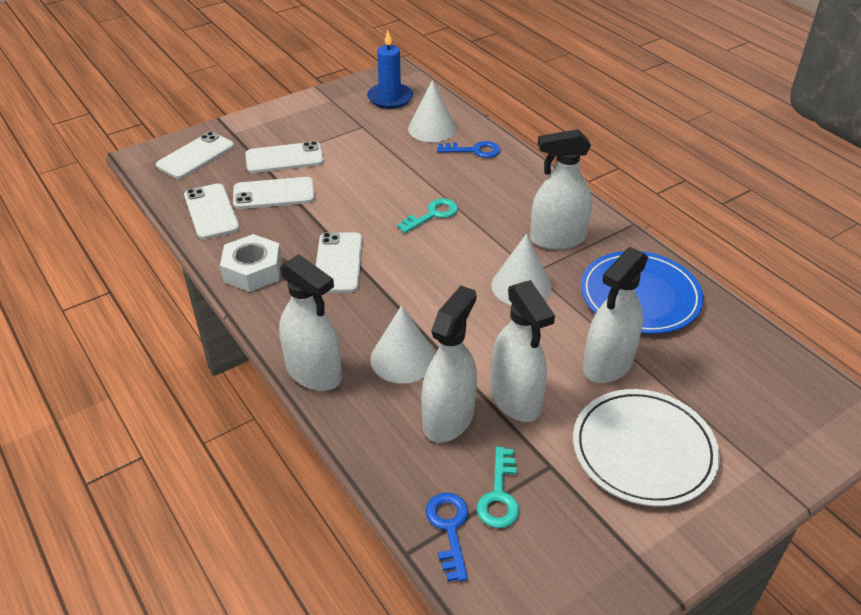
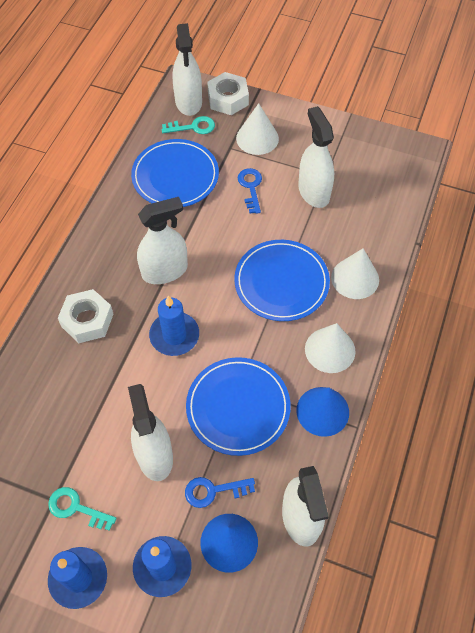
blue candle: 1 -> 3
blue cone: 0 -> 2
blue plate: 1 -> 3
white nut: 1 -> 2
white phone: 5 -> 0
white plate: 1 -> 0

